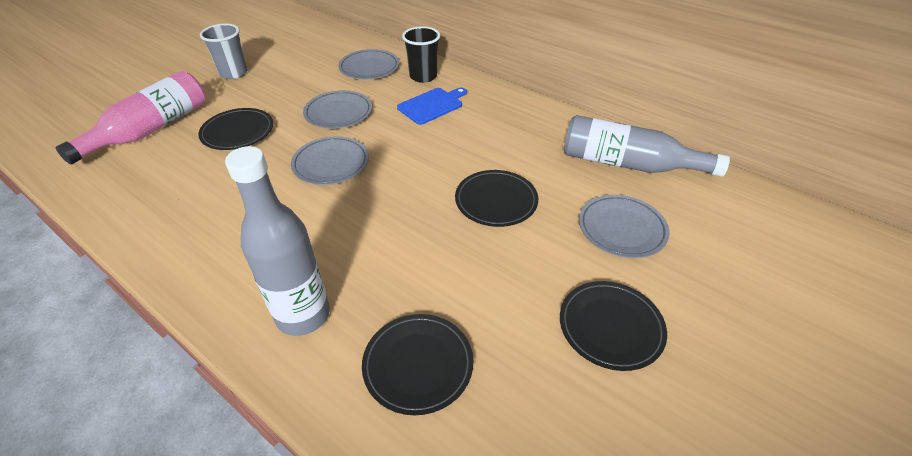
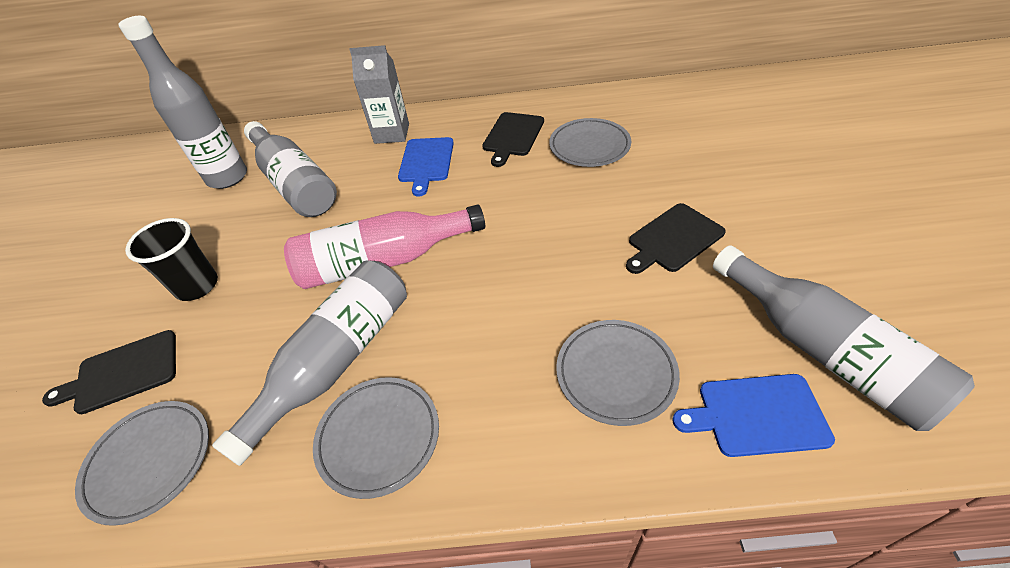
black cutting board: 0 -> 3
black plate: 4 -> 0
blue cutting board: 1 -> 2
grey bottle: 2 -> 4
grey carton: 0 -> 1
grey cup: 1 -> 0

